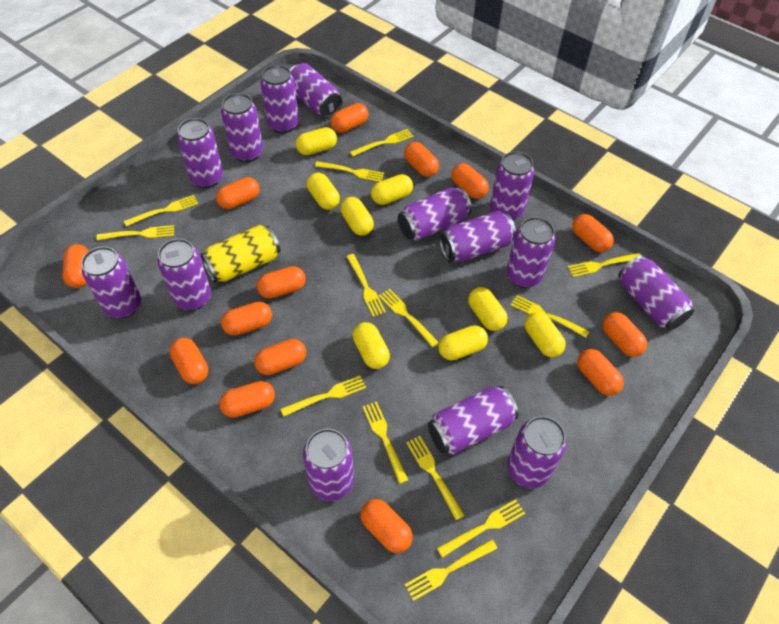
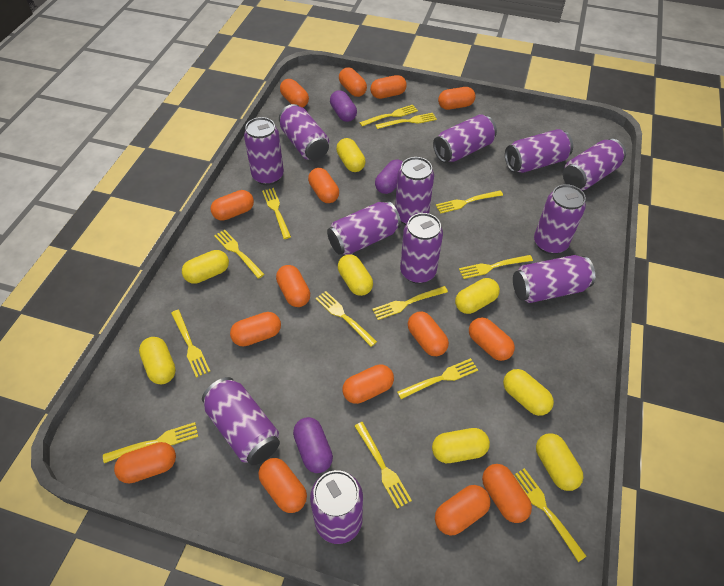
orange capsule: 14 -> 15
purple can: 14 -> 12
purple capsule: 0 -> 3
yellow can: 1 -> 0

